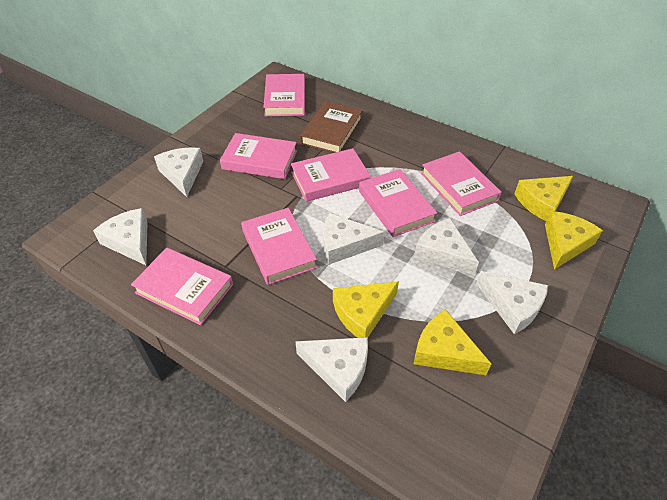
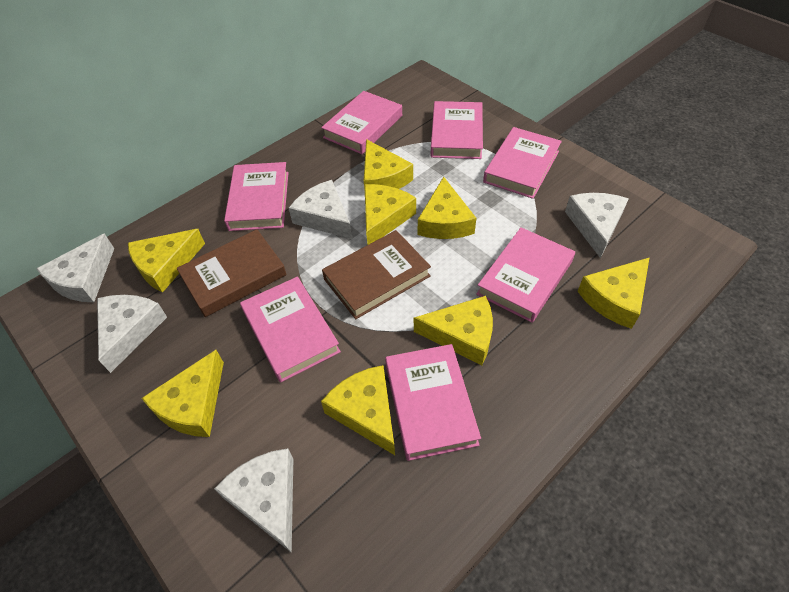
brown book: 1 -> 2
white cheese: 6 -> 5
yellow cheese: 4 -> 8

